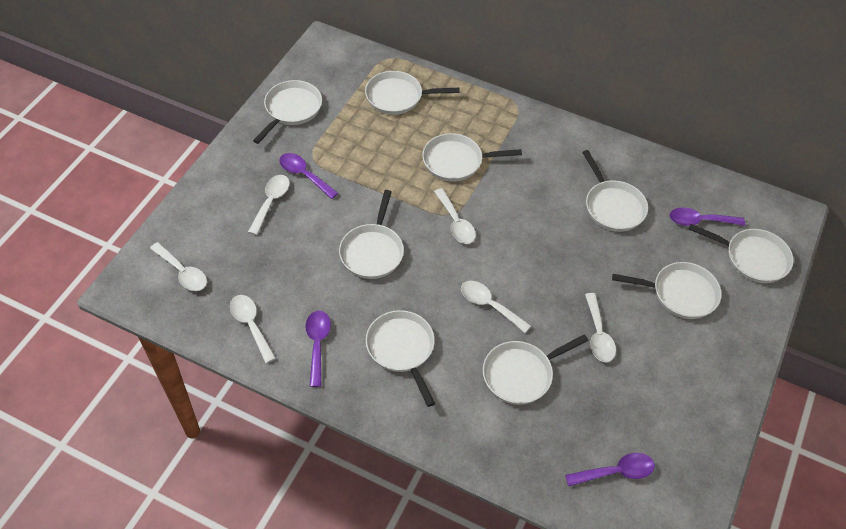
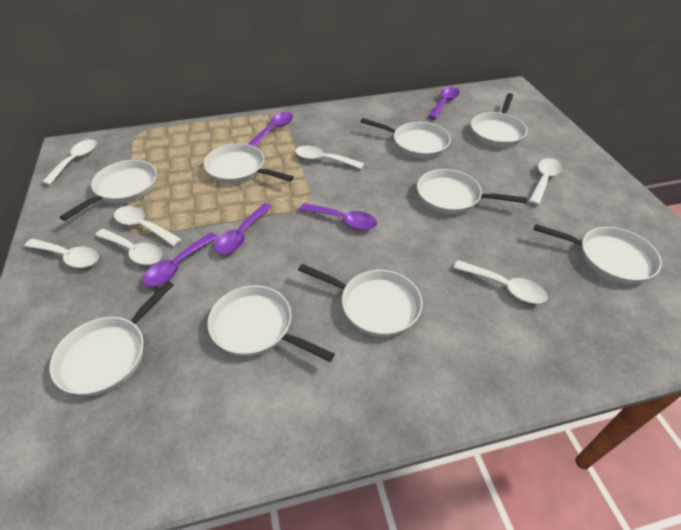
purple spoon: 4 -> 5
white spoon: 6 -> 7

